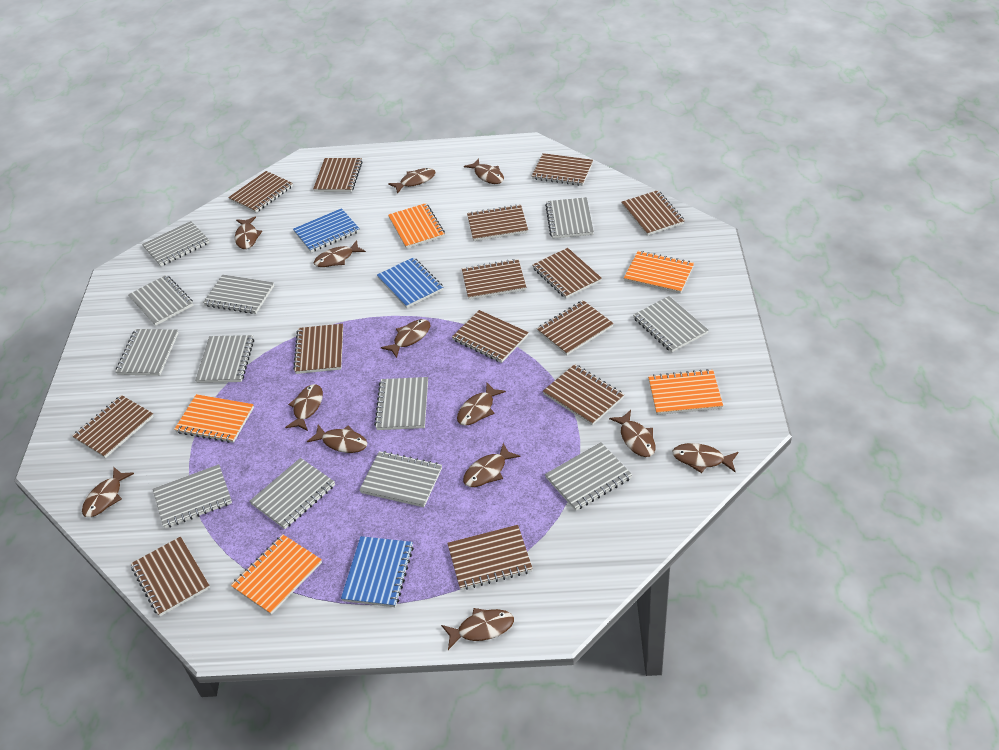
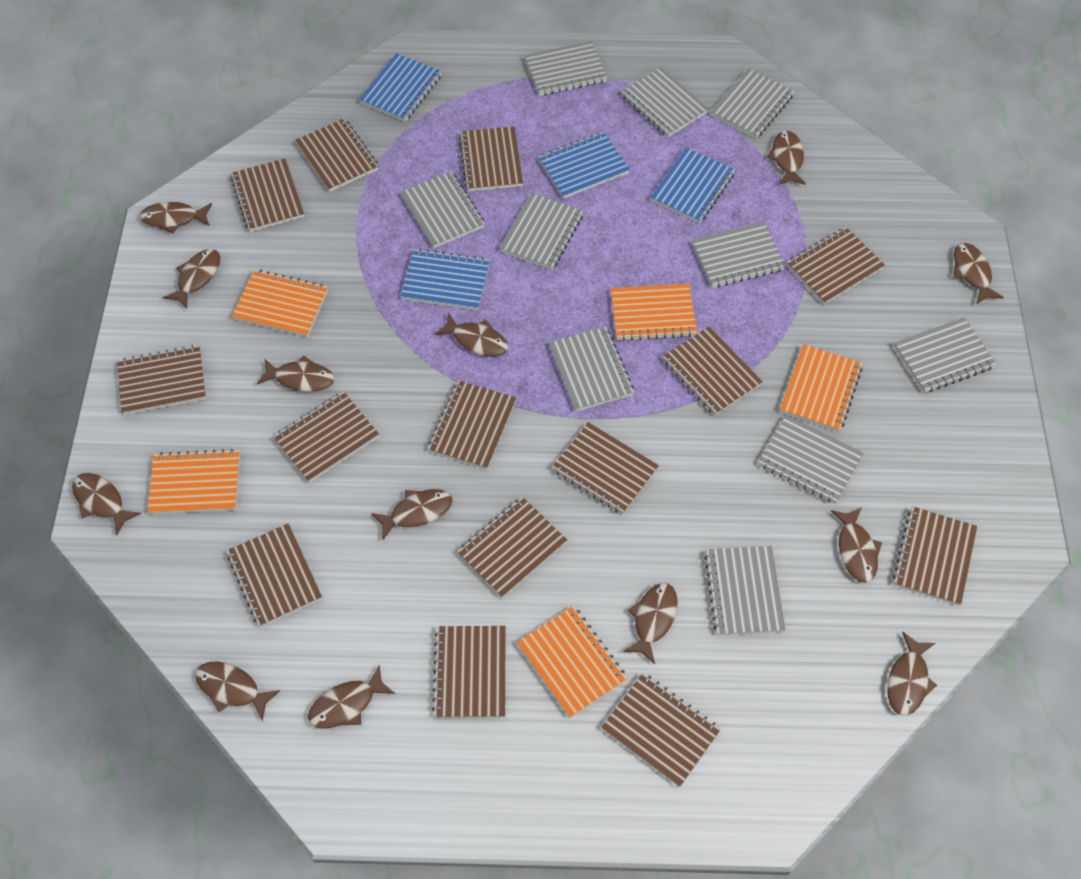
blue notebook: 3 -> 4
grey notebook: 12 -> 10

